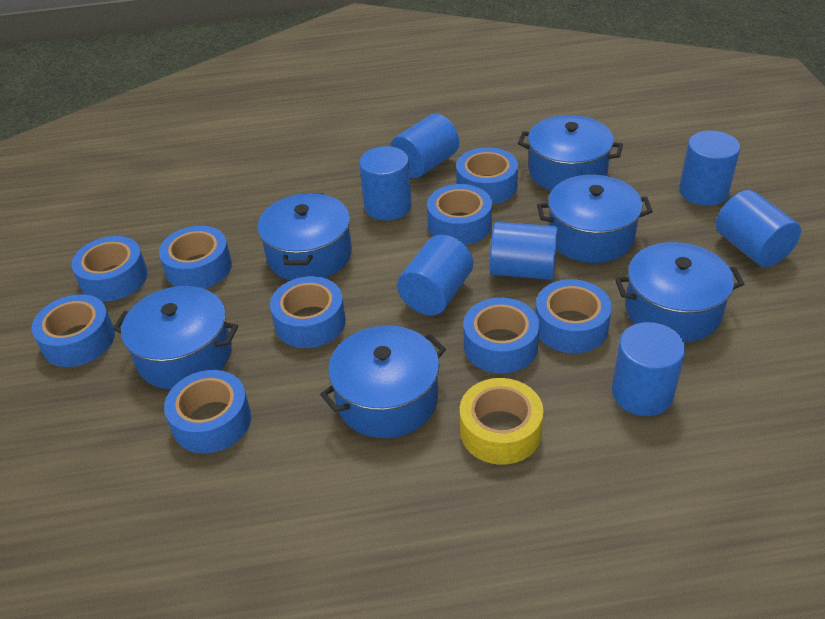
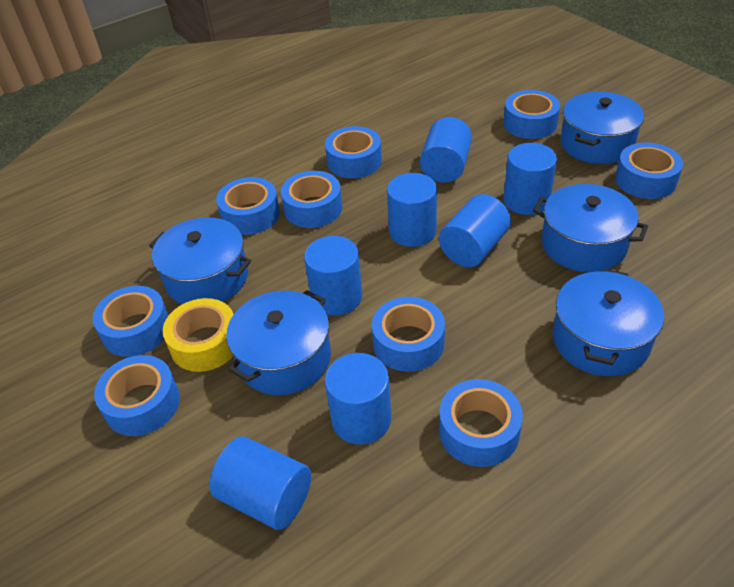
blue pot: 6 -> 5

